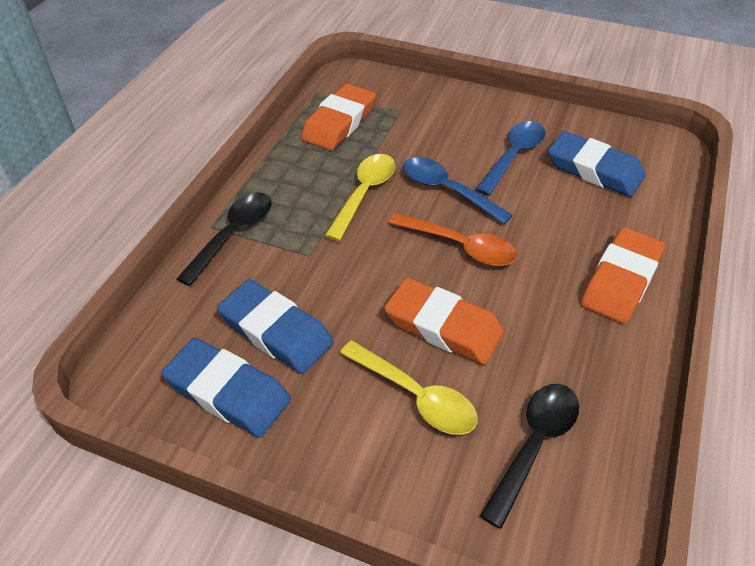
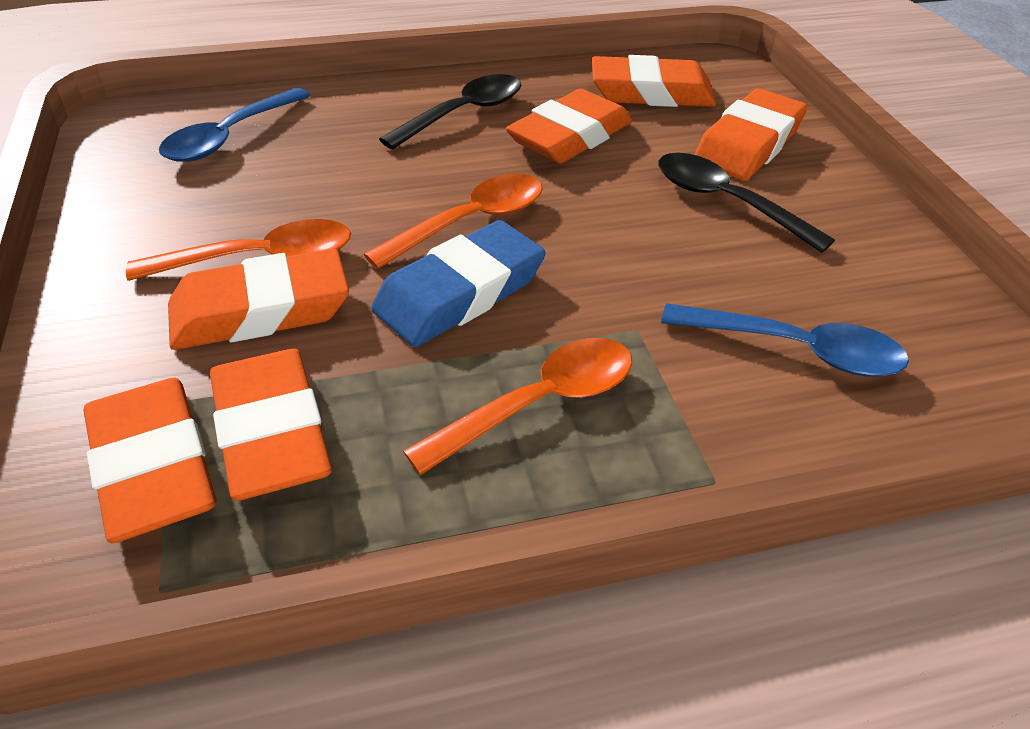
blue eraser: 3 -> 1
orange eraser: 3 -> 6
orange spoon: 1 -> 3
yellow spoon: 2 -> 0

